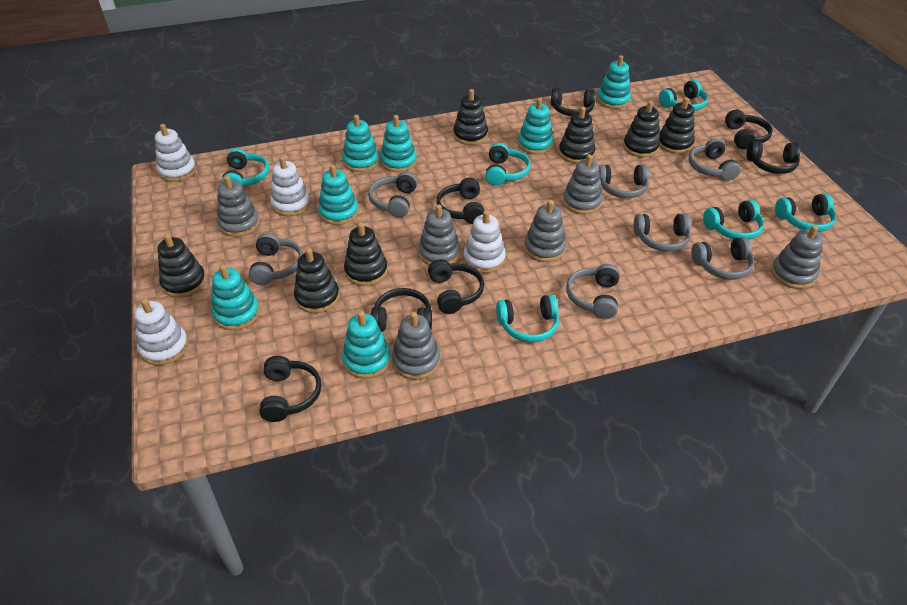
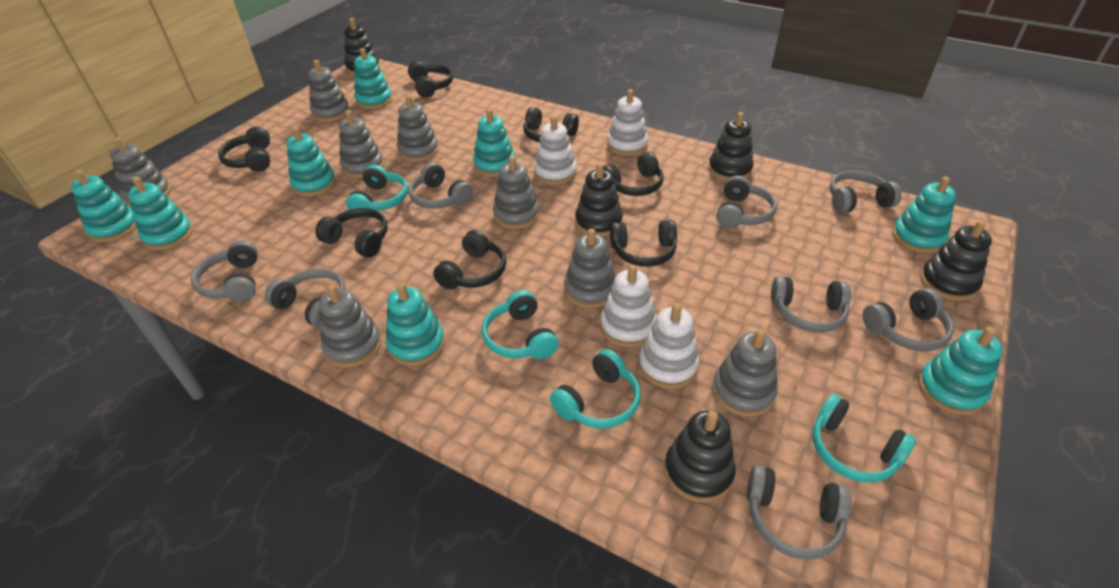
black stacking toy: 7 -> 5
grey headphones: 7 -> 8
grey stacking toy: 6 -> 8
turquoise headphones: 6 -> 4
turquoise stacking toy: 7 -> 8

